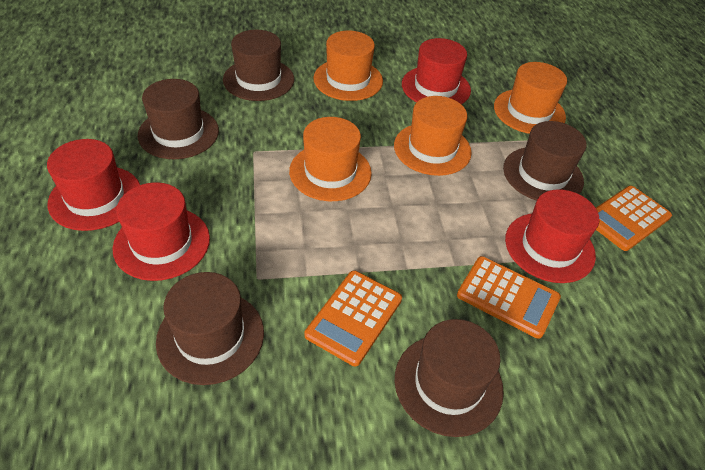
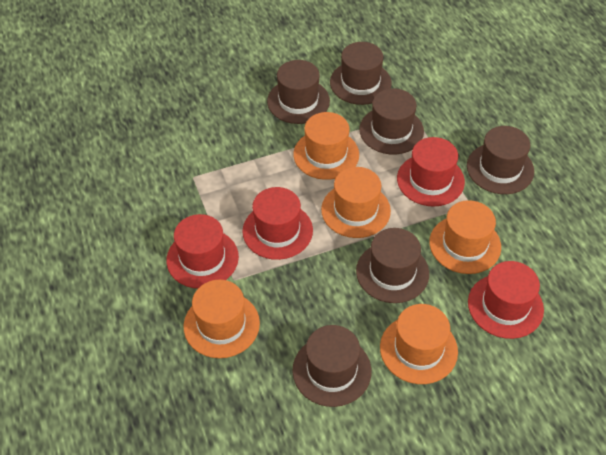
brown hat: 5 -> 6
orange calculator: 3 -> 0
orange hat: 4 -> 5

